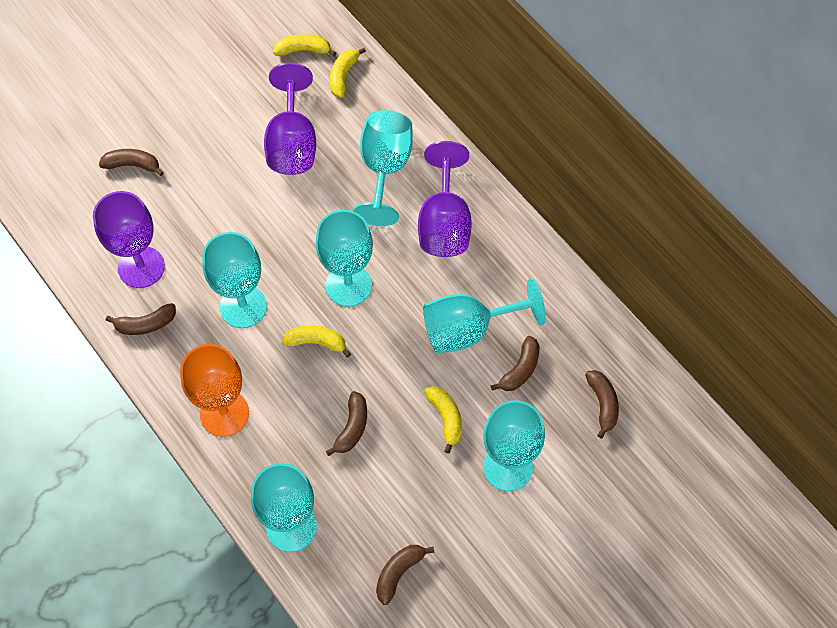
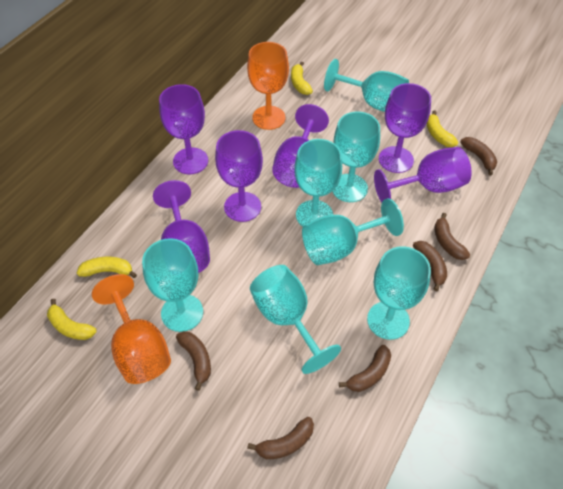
orange goblet: 1 -> 2
purple goblet: 3 -> 6
turquoise goblet: 6 -> 7

